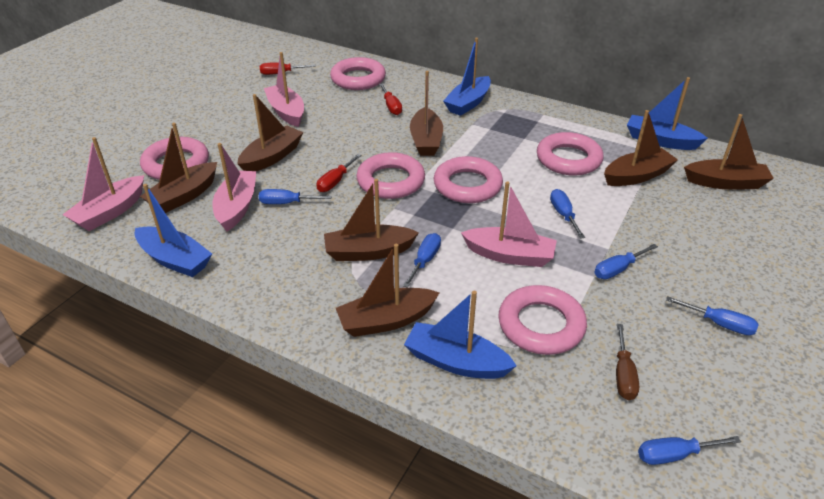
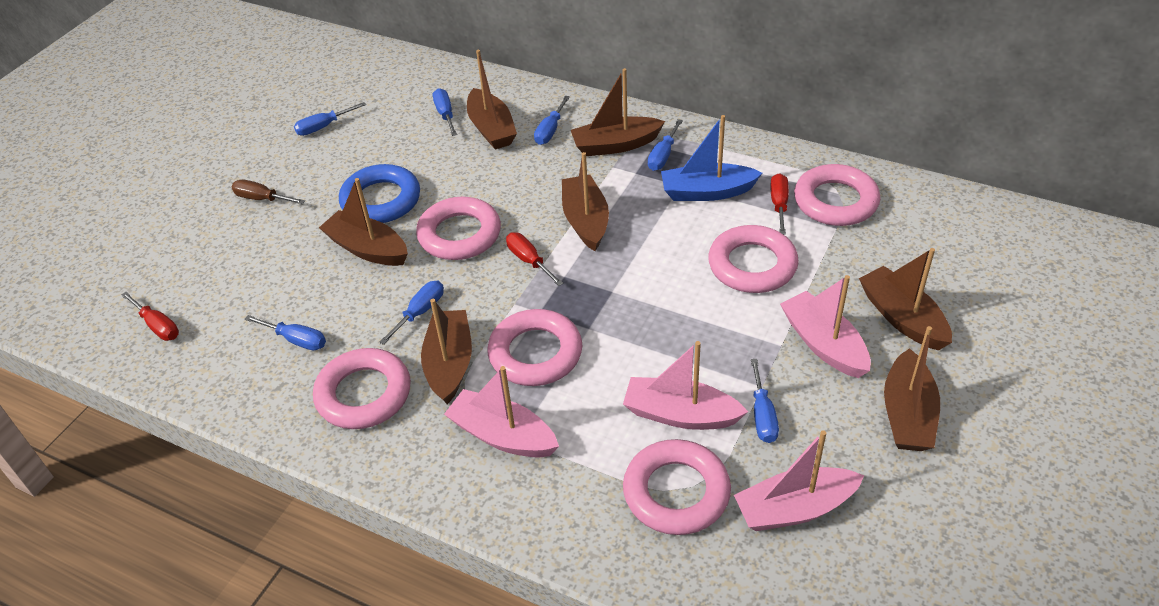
blue boat: 4 -> 1
blue ring: 0 -> 1
blue screwdriver: 6 -> 7

